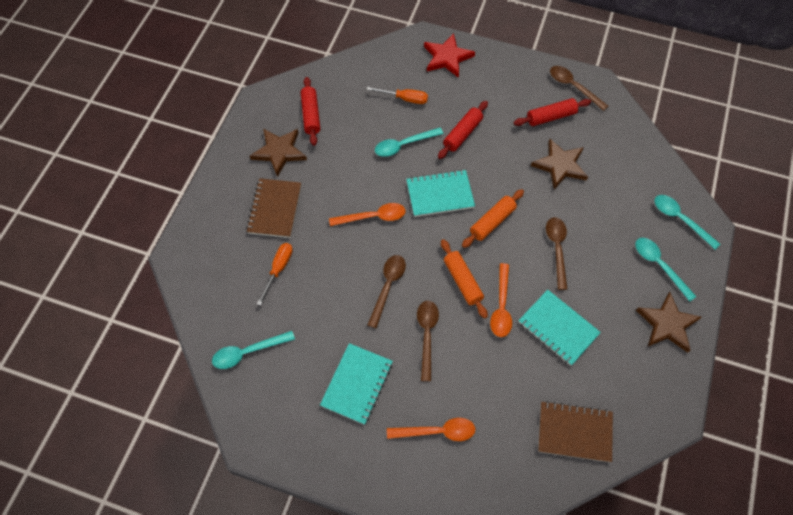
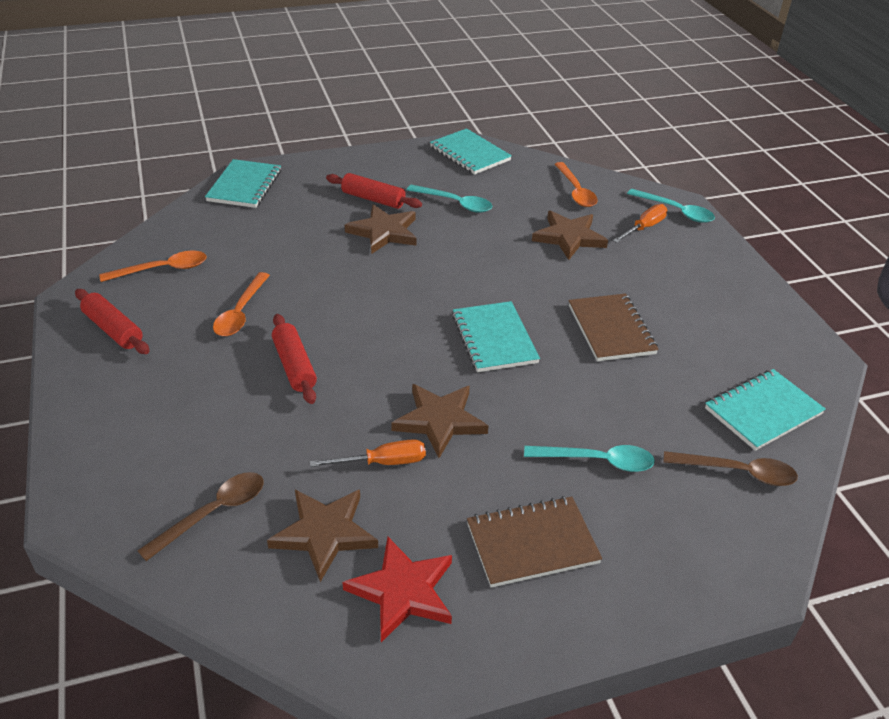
brown spoon: 4 -> 2
brown star: 3 -> 4
orange rolling pin: 2 -> 0
turquoise notebook: 3 -> 4
turquoise spoon: 4 -> 3

